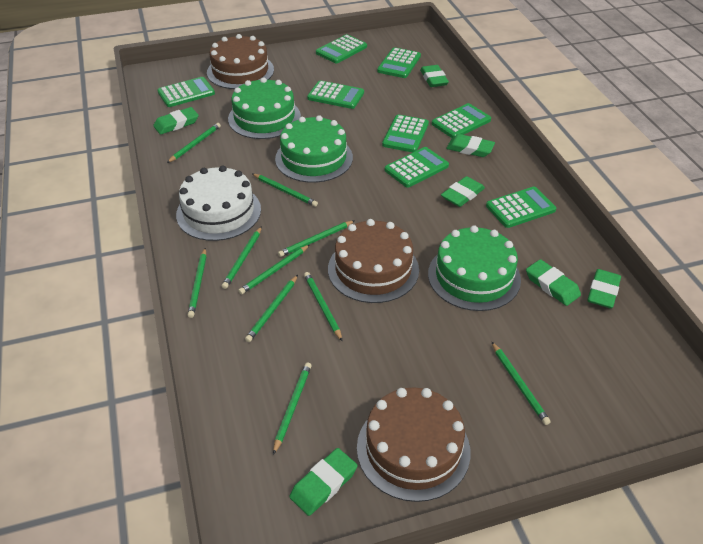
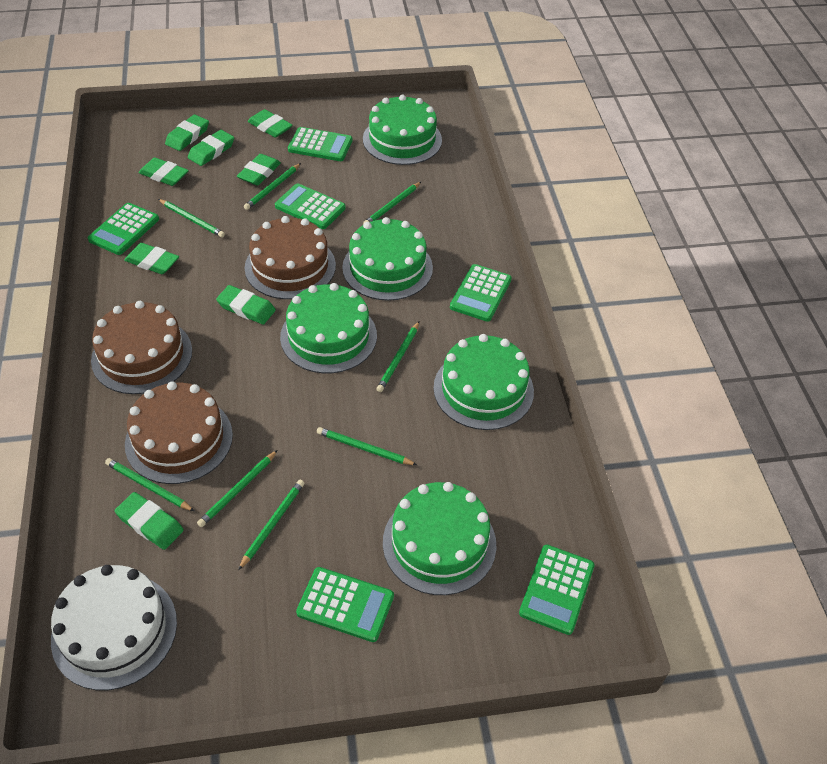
green cake: 3 -> 5
green calculator: 8 -> 6
green eraser: 7 -> 8
green pencil: 10 -> 8

